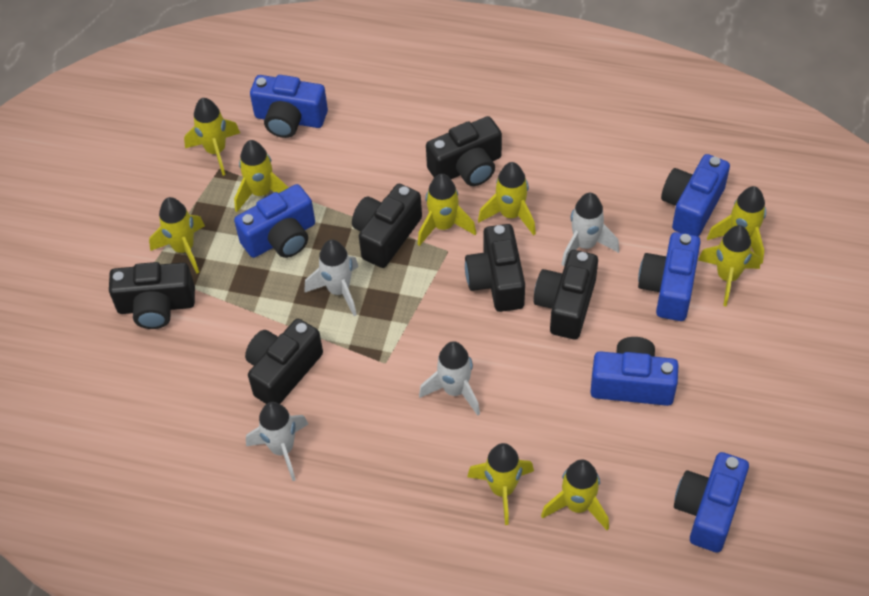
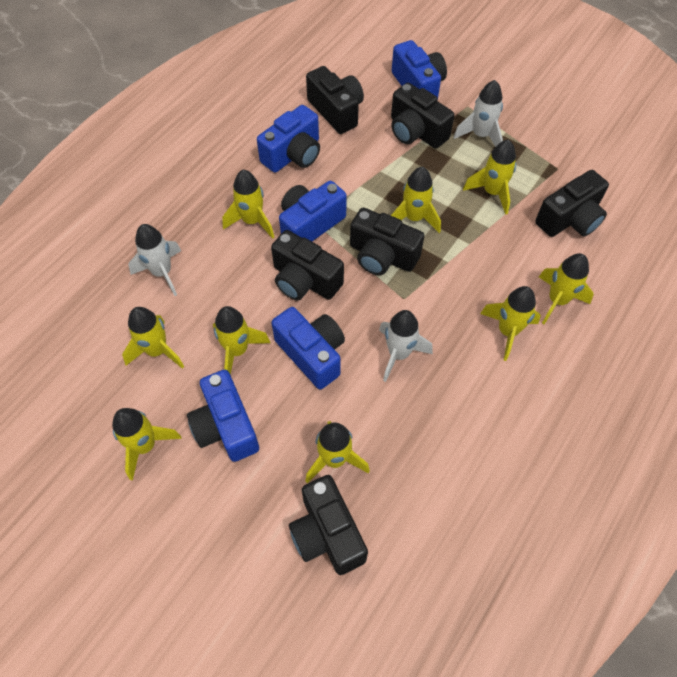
blue camera: 6 -> 5
white rocket: 4 -> 3

